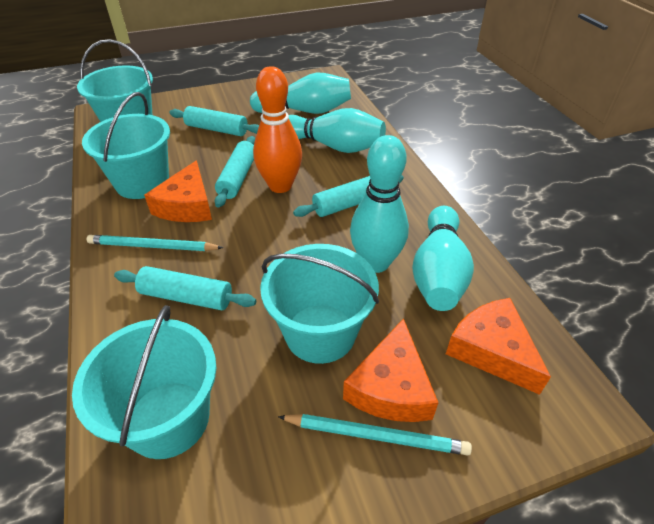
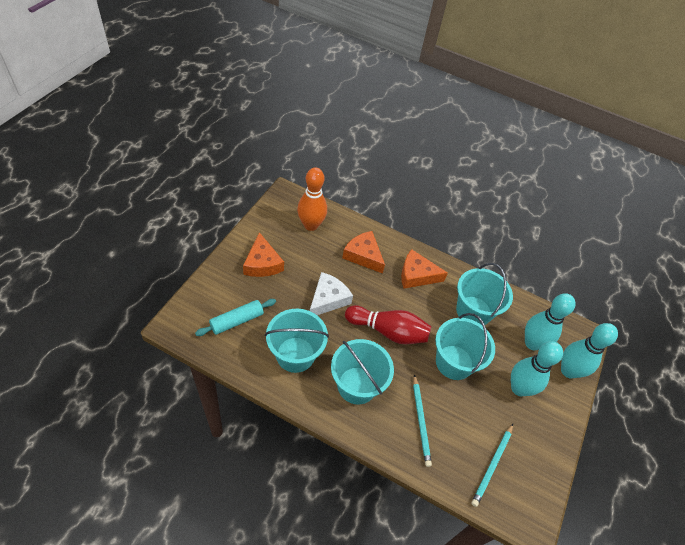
red bowling pin: 0 -> 1
turquoise bowling pin: 4 -> 3
turquoise rolling pin: 4 -> 1
white cheese: 0 -> 1

